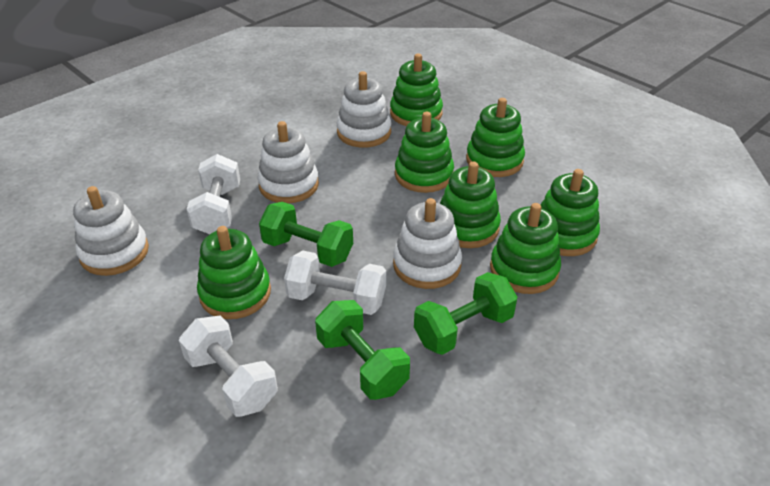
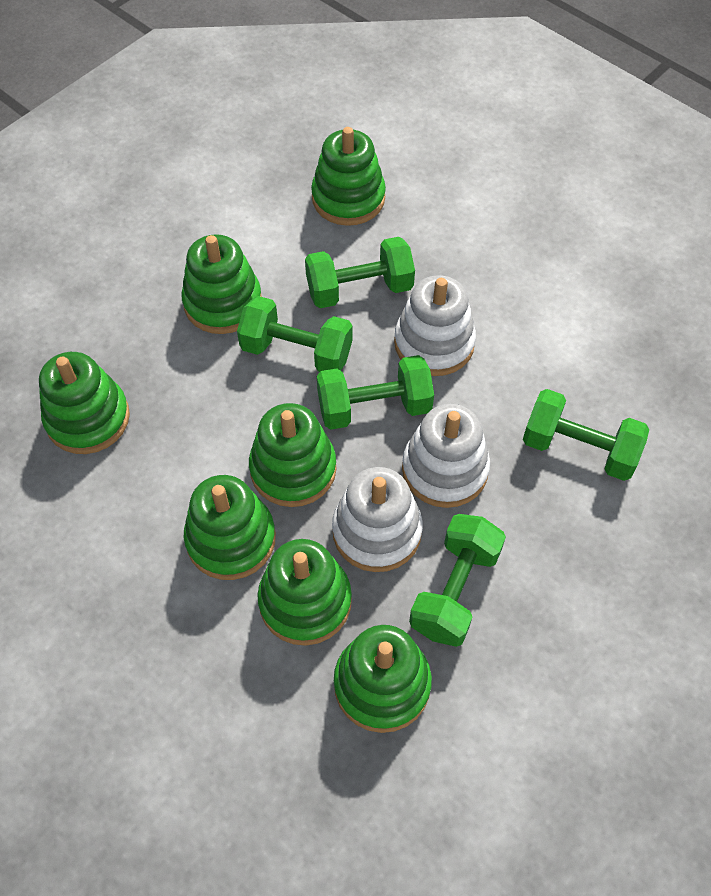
green dumbbell: 3 -> 5
white dumbbell: 3 -> 0
white stacking toy: 4 -> 3

